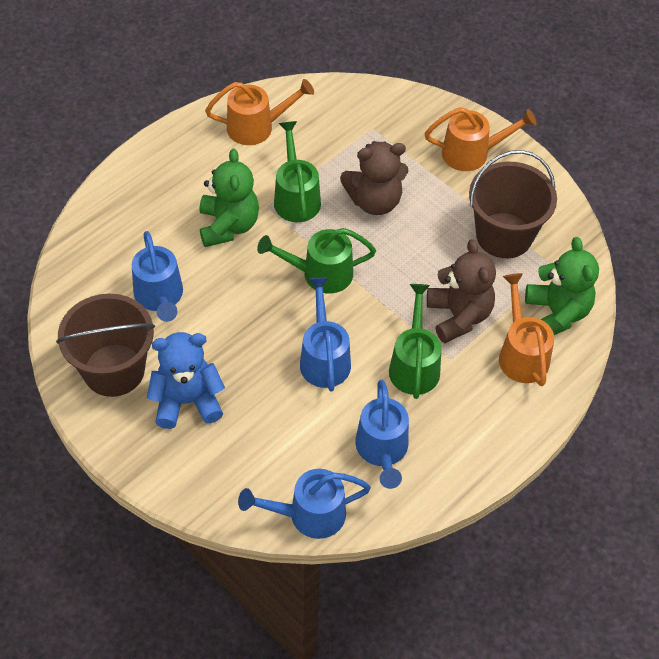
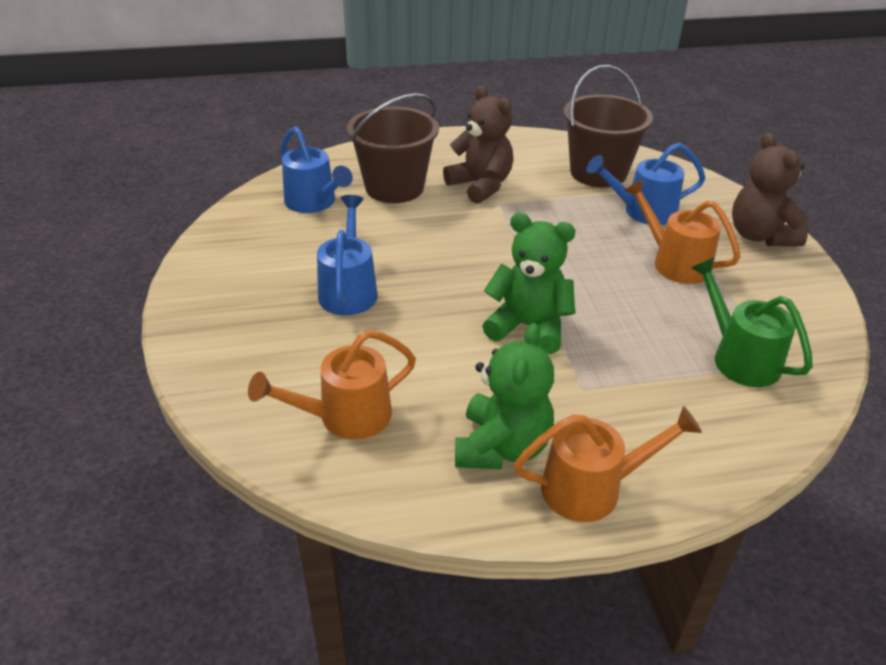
blue teddy bear: 1 -> 0
blue watering can: 4 -> 3
green watering can: 3 -> 1

